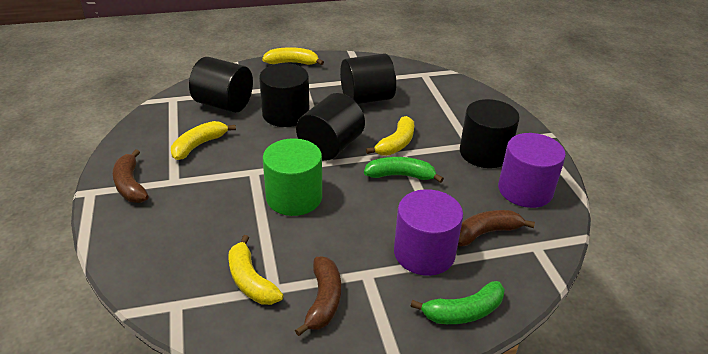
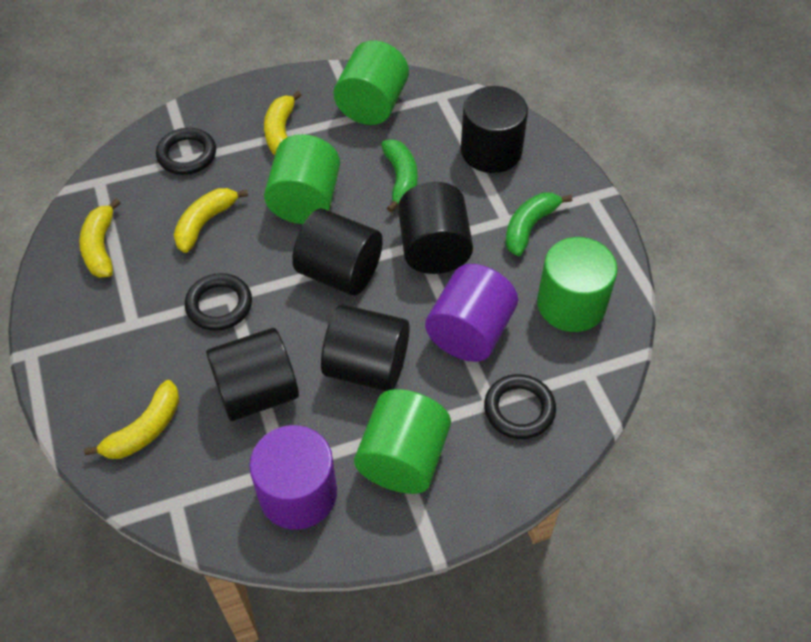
black ring: 0 -> 3
brown banana: 3 -> 0
green cylinder: 1 -> 4

